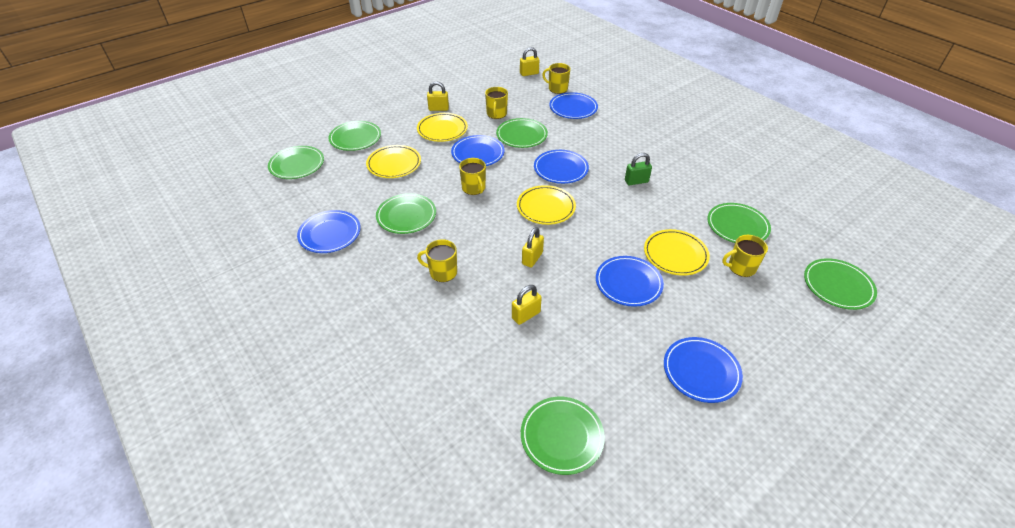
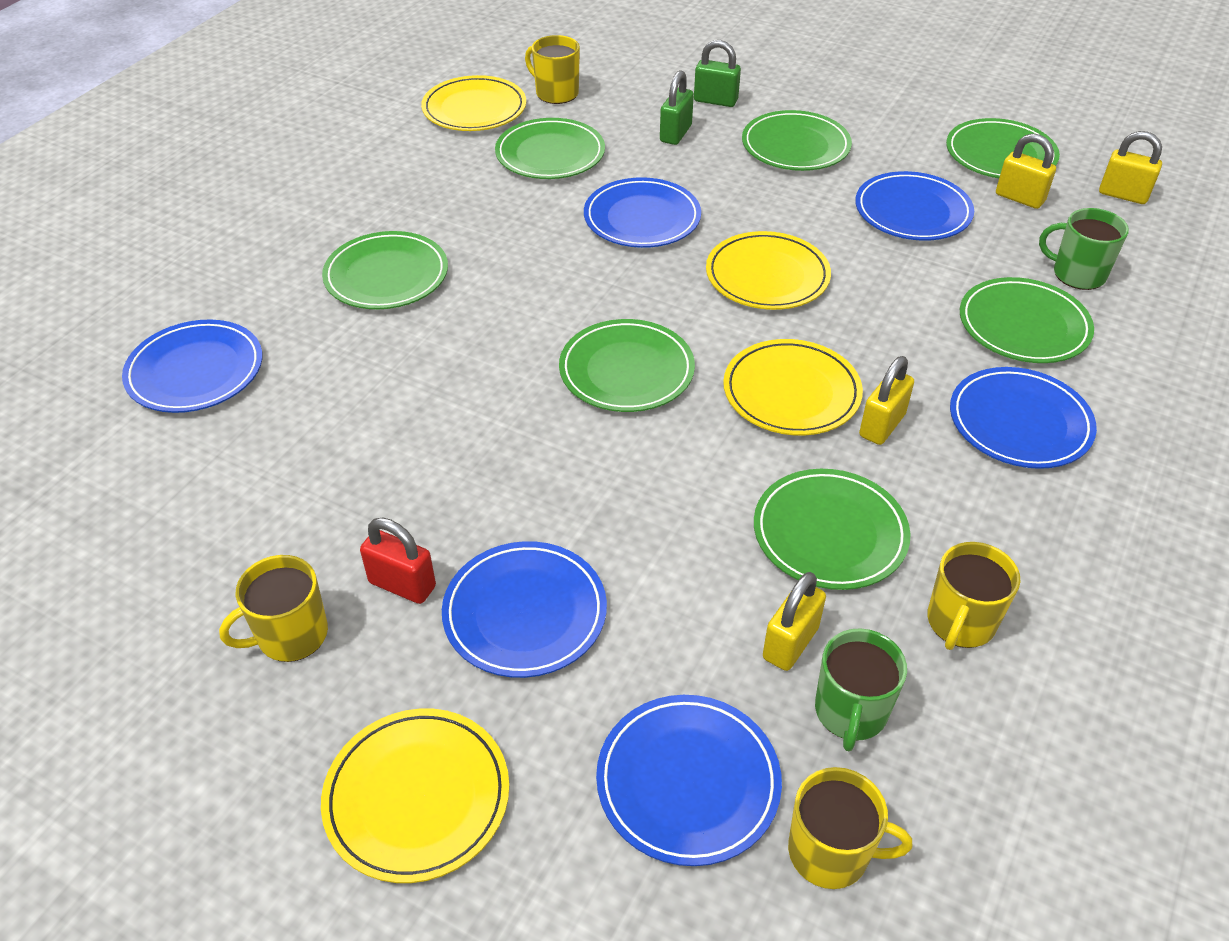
green mug: 0 -> 2
green padlock: 1 -> 2
red padlock: 0 -> 1
yellow mug: 5 -> 4

